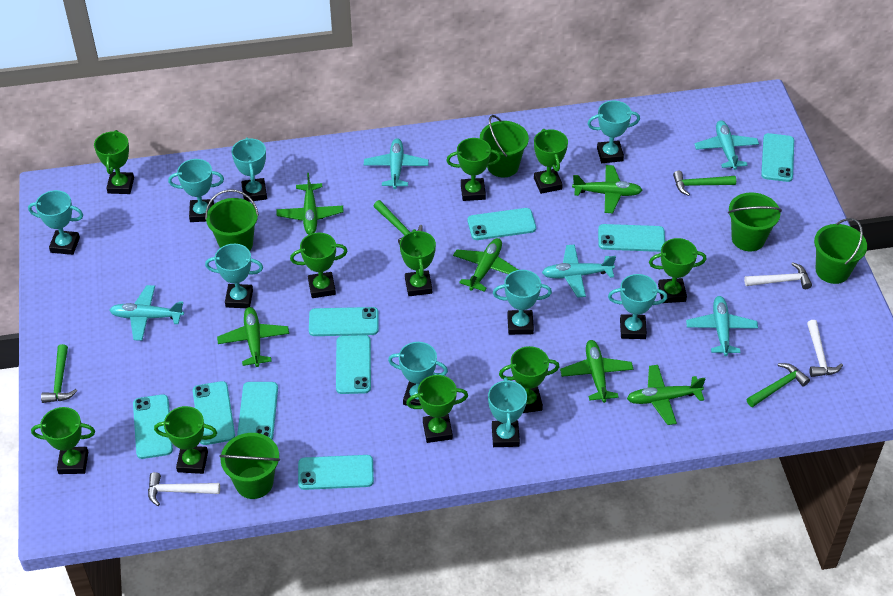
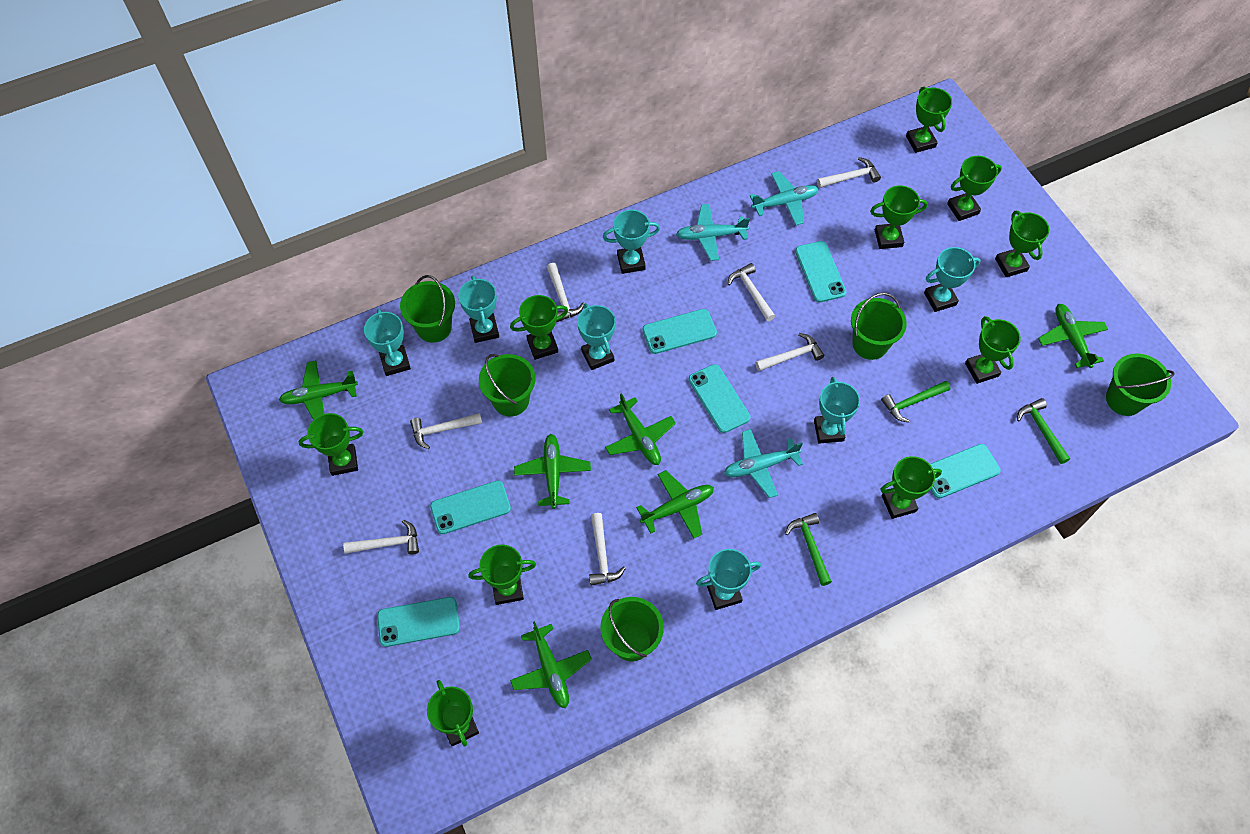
green hammer: 4 -> 3
turquoise phone: 9 -> 6
turquoise plane: 5 -> 3
turquoise trophy: 9 -> 7
white hammer: 3 -> 7

